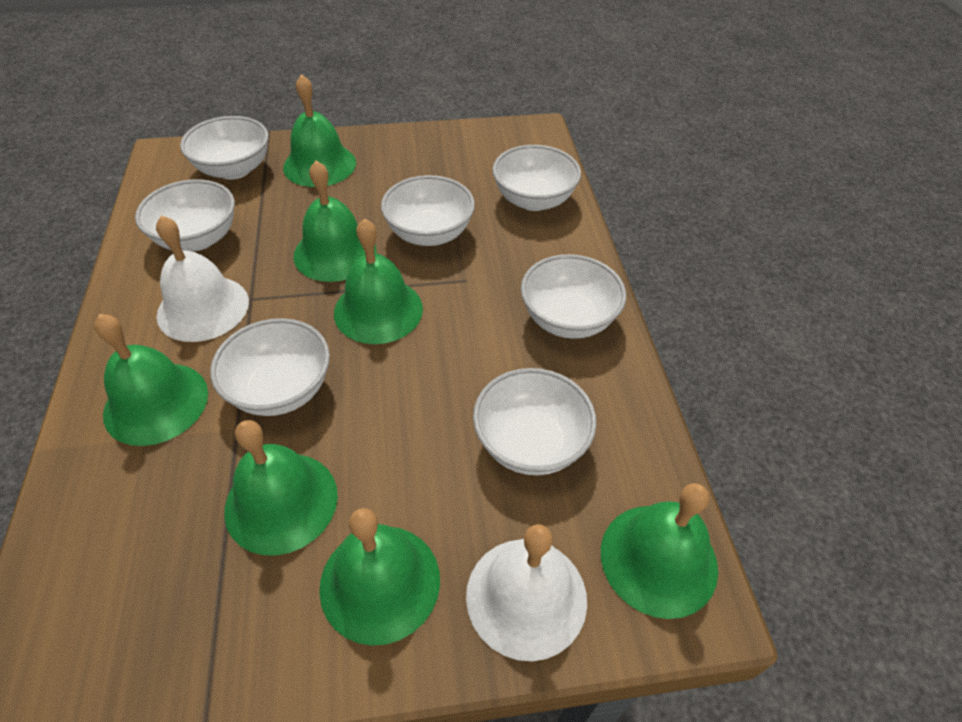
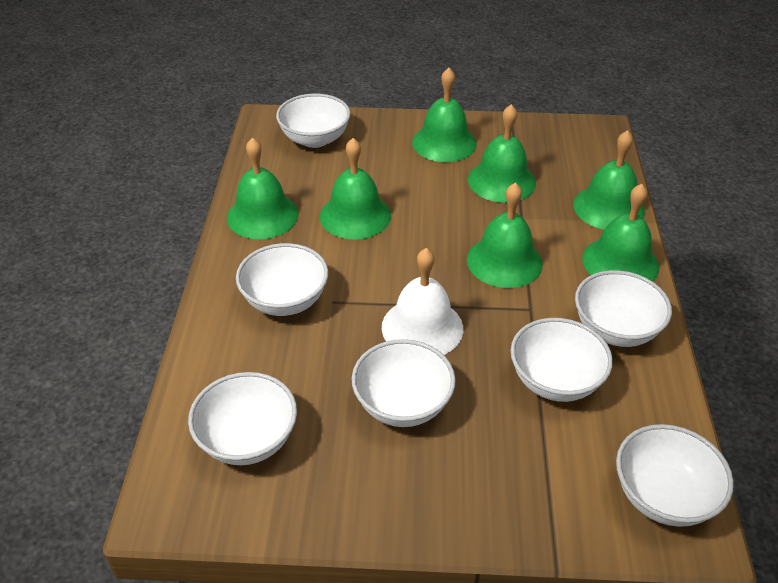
white bell: 2 -> 1

